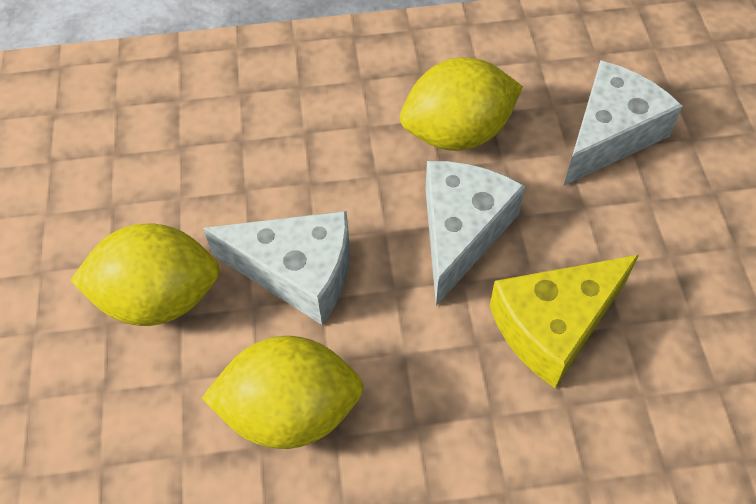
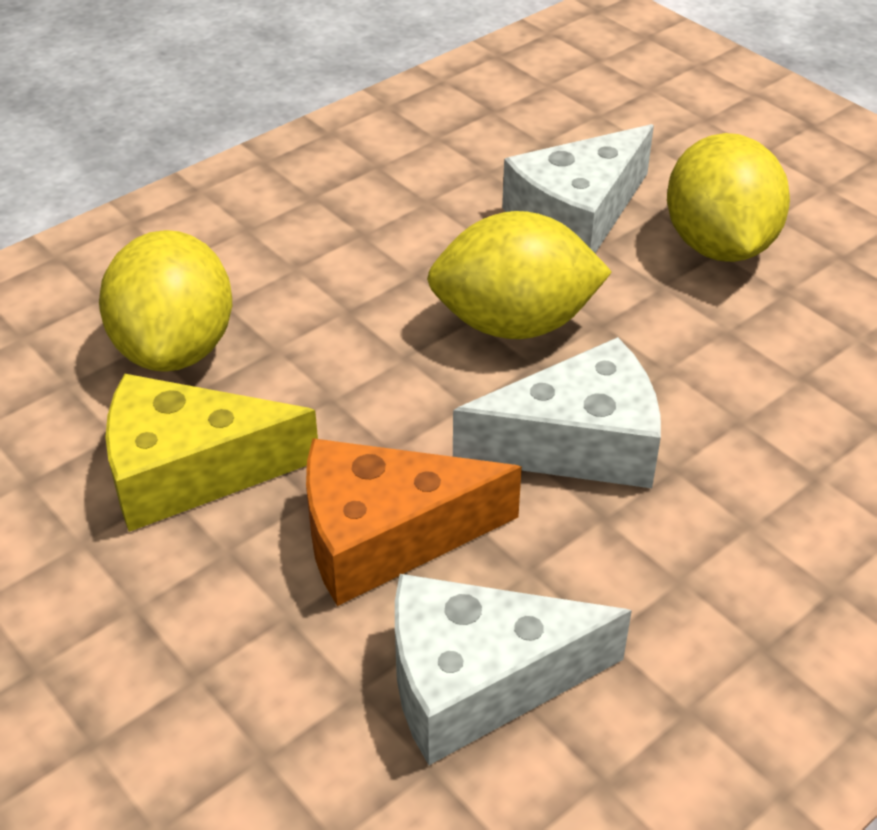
orange cheese: 0 -> 1

